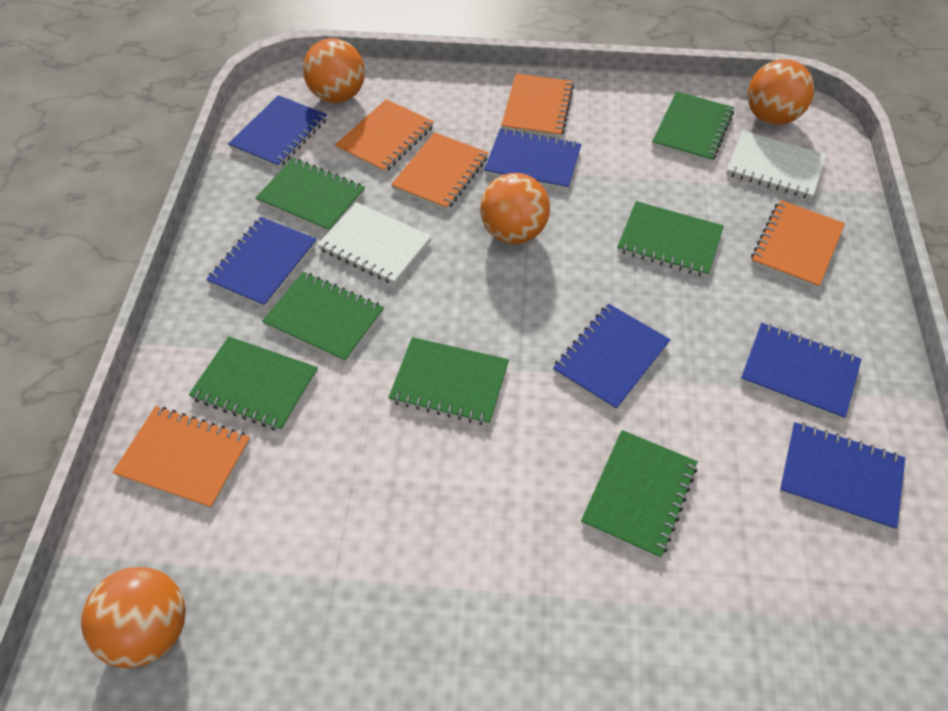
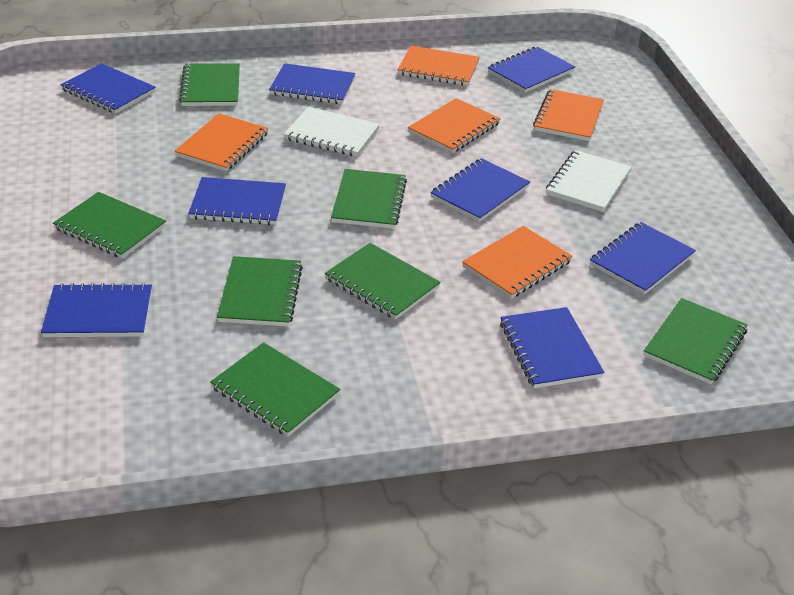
blue notebook: 6 -> 8
orange ball: 4 -> 0

